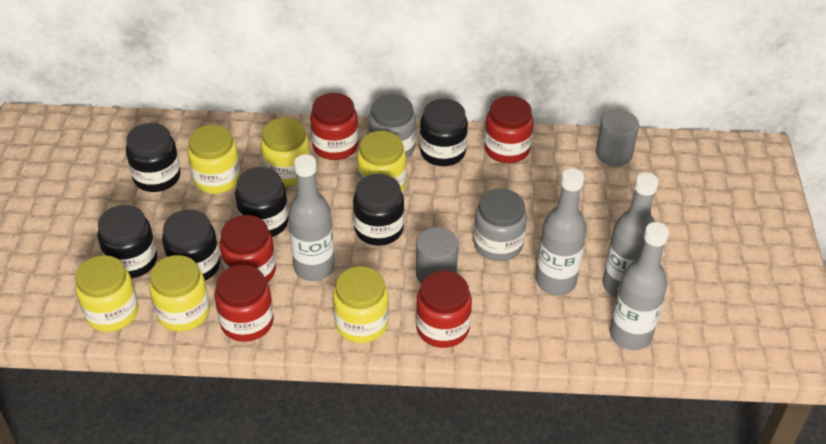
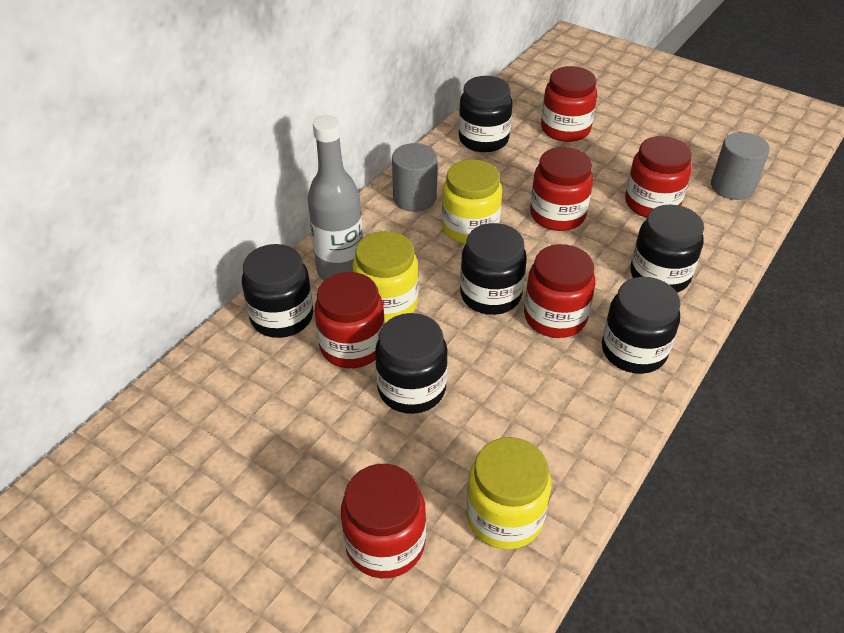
grey bottle: 4 -> 1
grey jar: 2 -> 0
red jar: 5 -> 6
yellow jar: 6 -> 3

